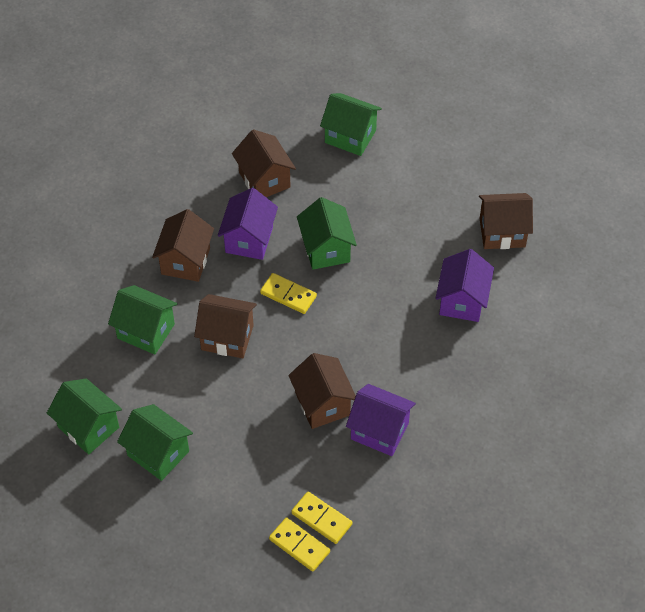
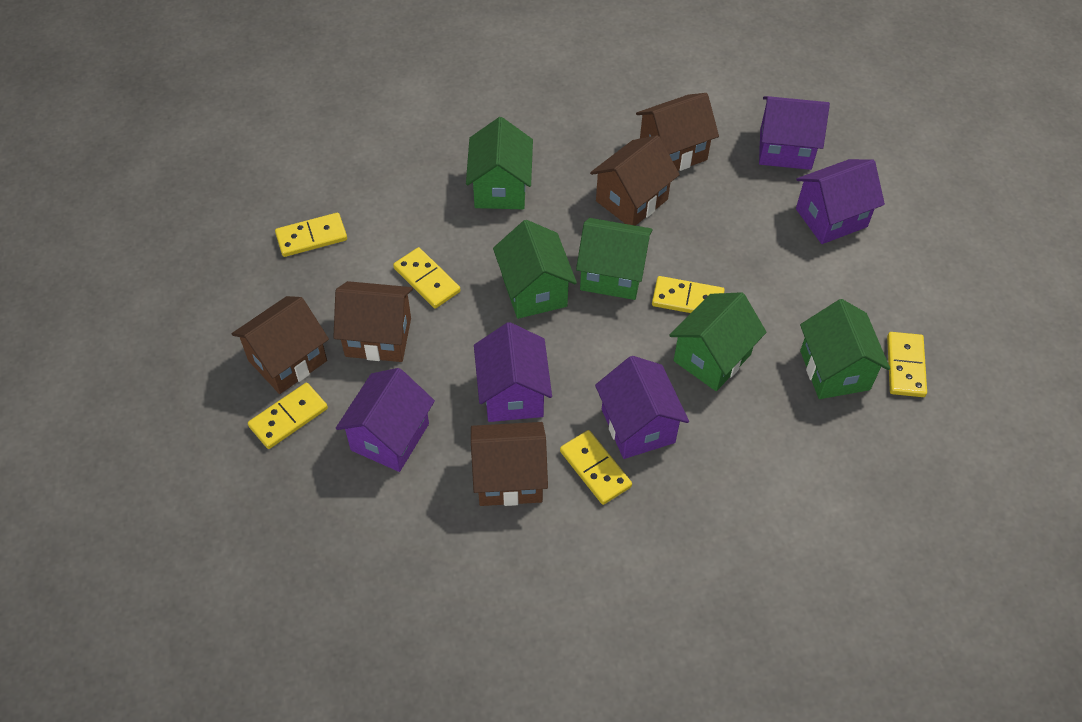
purple house: 3 -> 5
yellow domino: 3 -> 6

